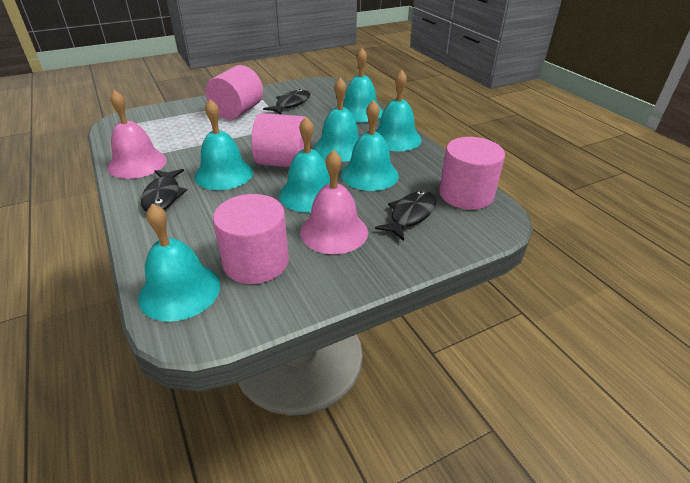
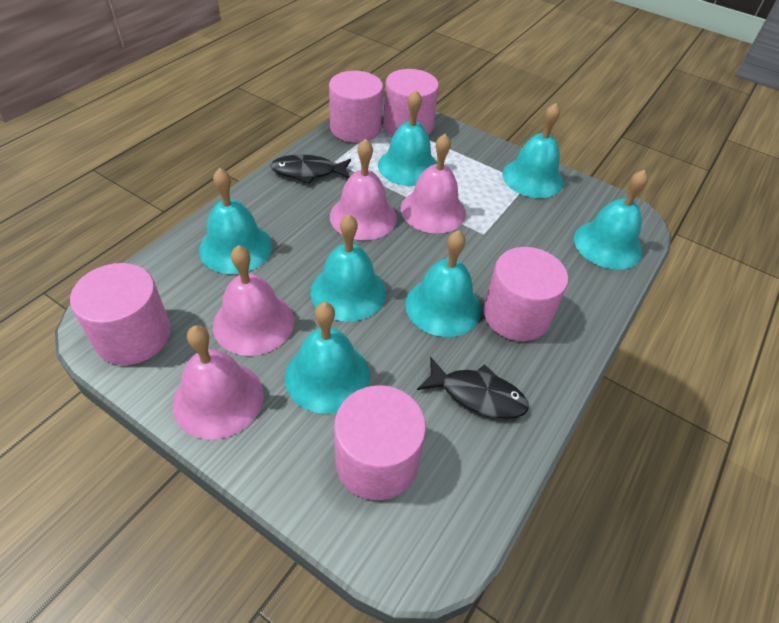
black fish: 3 -> 2
pink bell: 2 -> 4
pink cylinder: 4 -> 5

